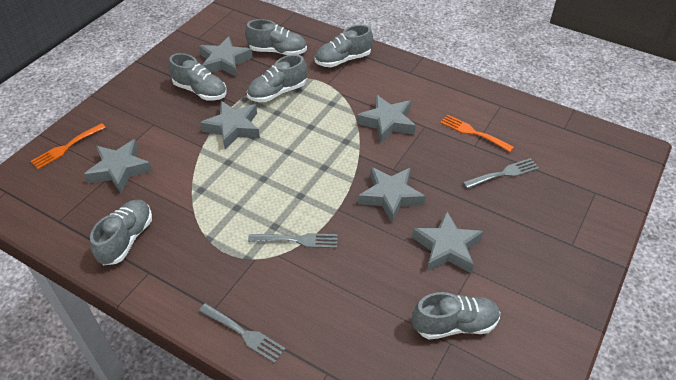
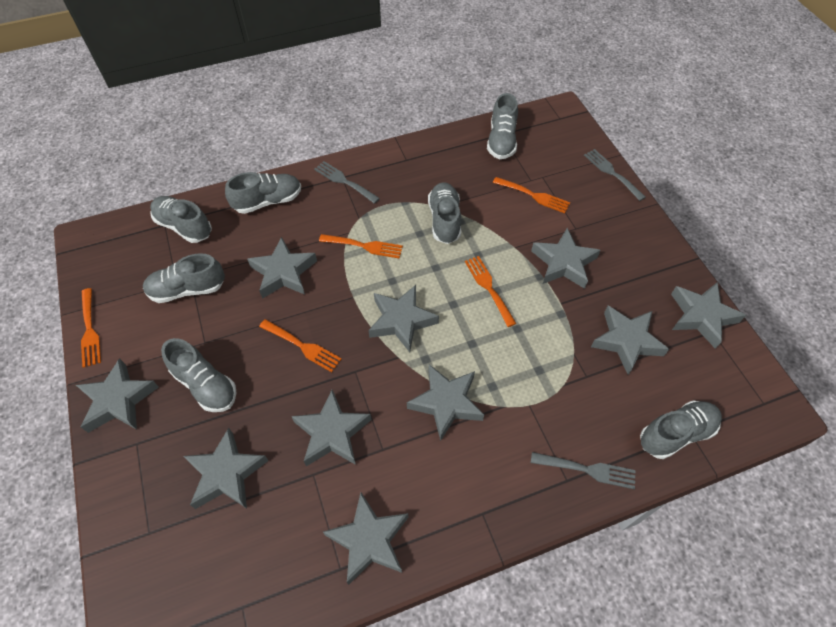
grey shoe: 6 -> 7
grey star: 6 -> 10
orange fork: 2 -> 5

